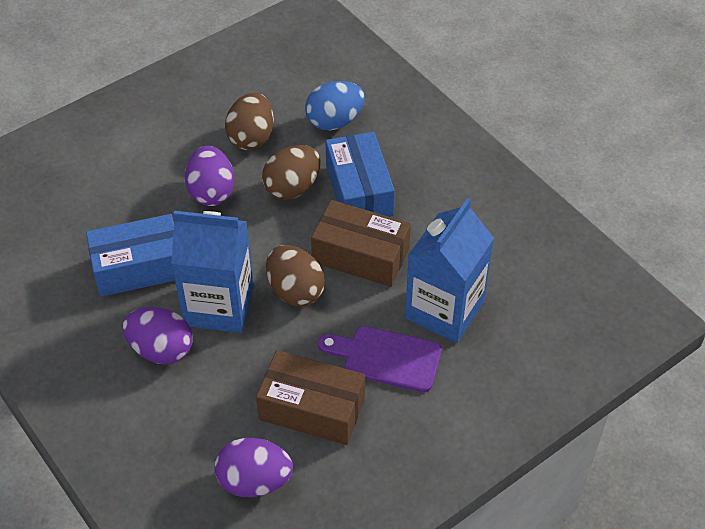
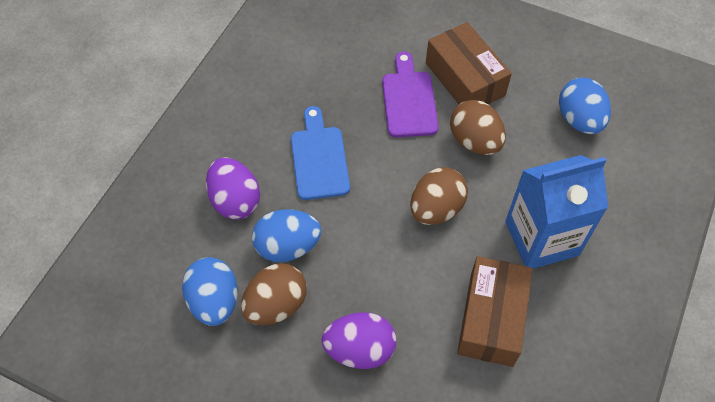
blue box: 2 -> 0
blue carton: 2 -> 1
blue cutting board: 0 -> 1
blue egg: 1 -> 3
purple egg: 3 -> 2

